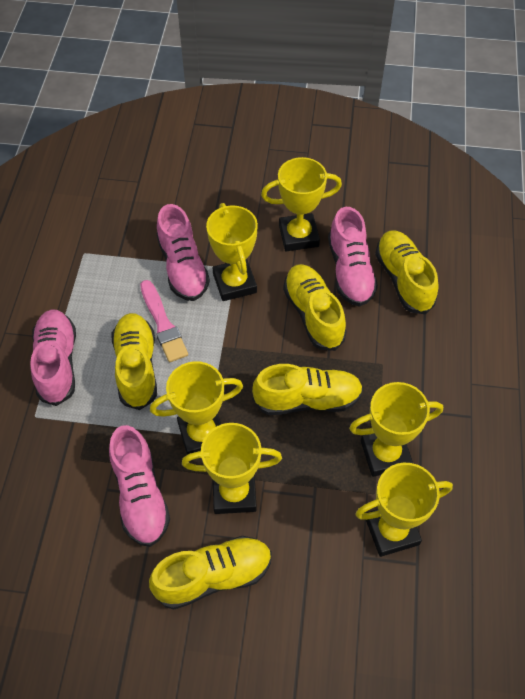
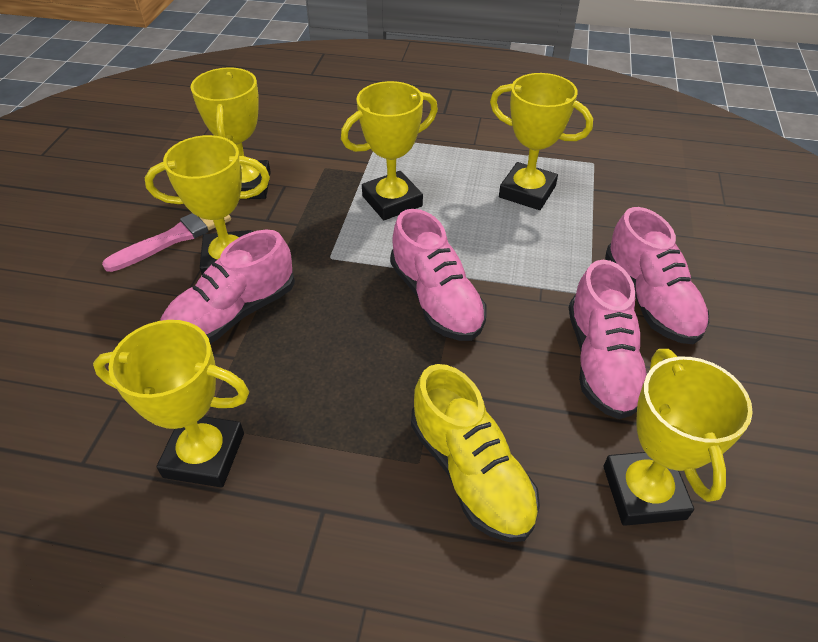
yellow shoe: 5 -> 1

